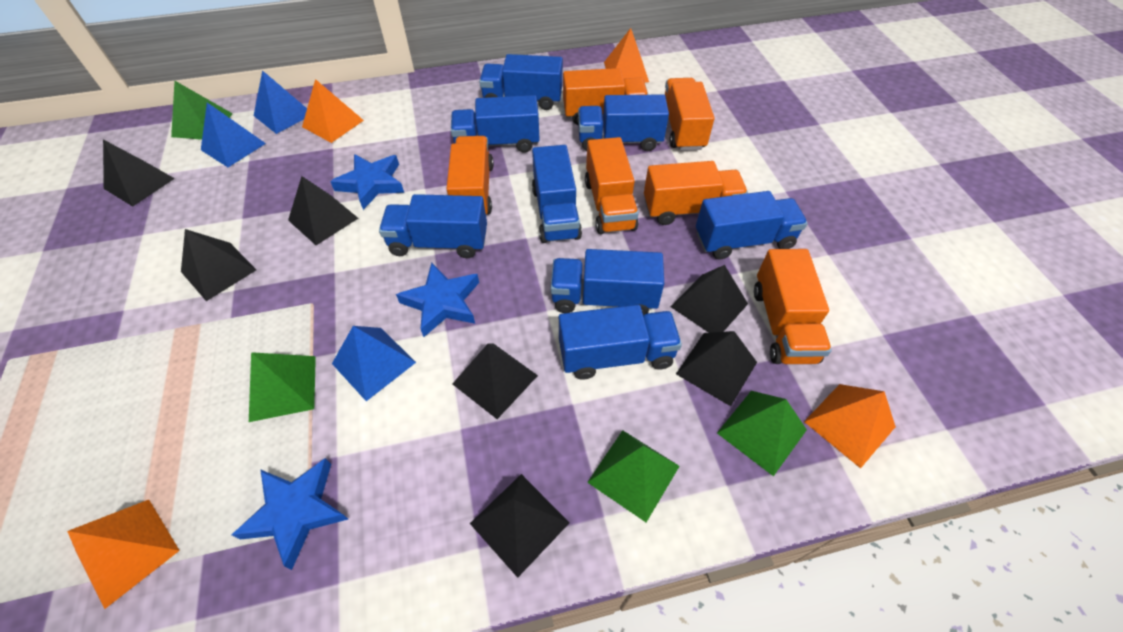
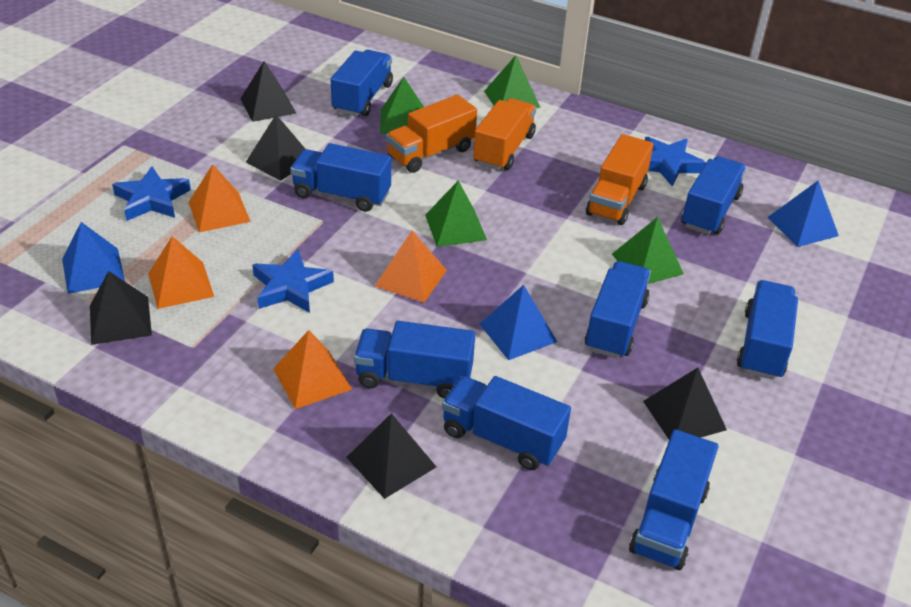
black pyramid: 7 -> 5
orange truck: 6 -> 3

